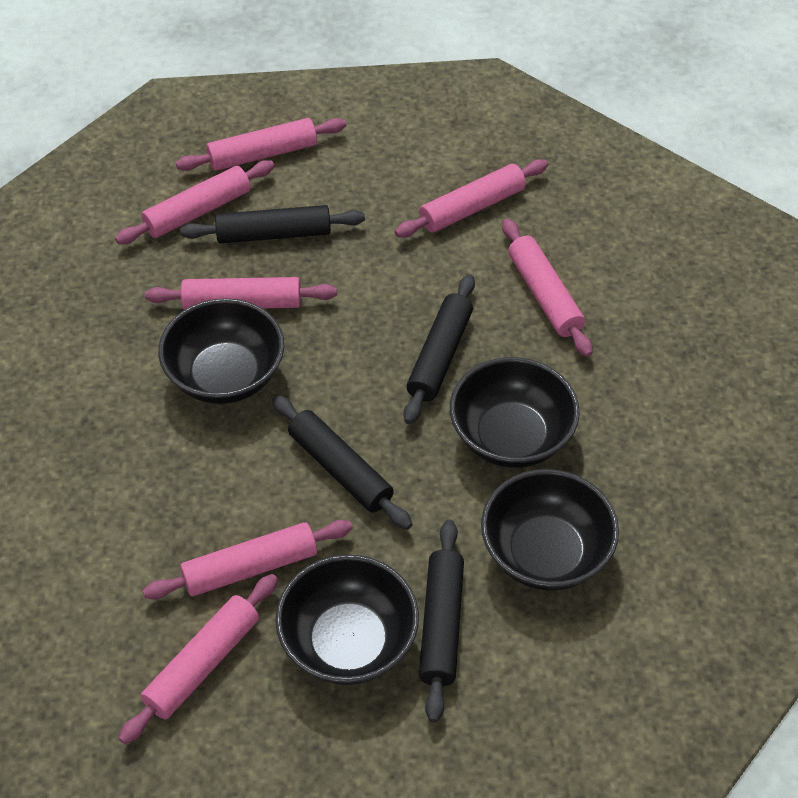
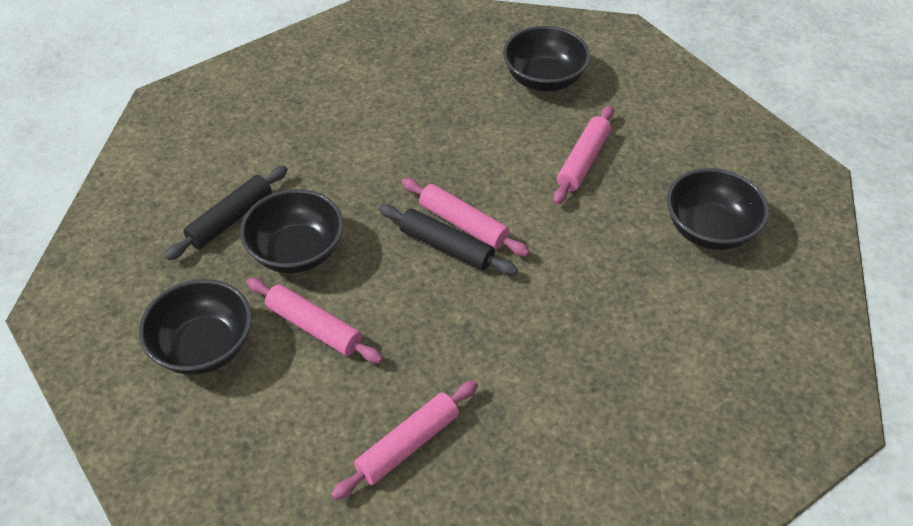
black rolling pin: 4 -> 2
pink rolling pin: 7 -> 4

